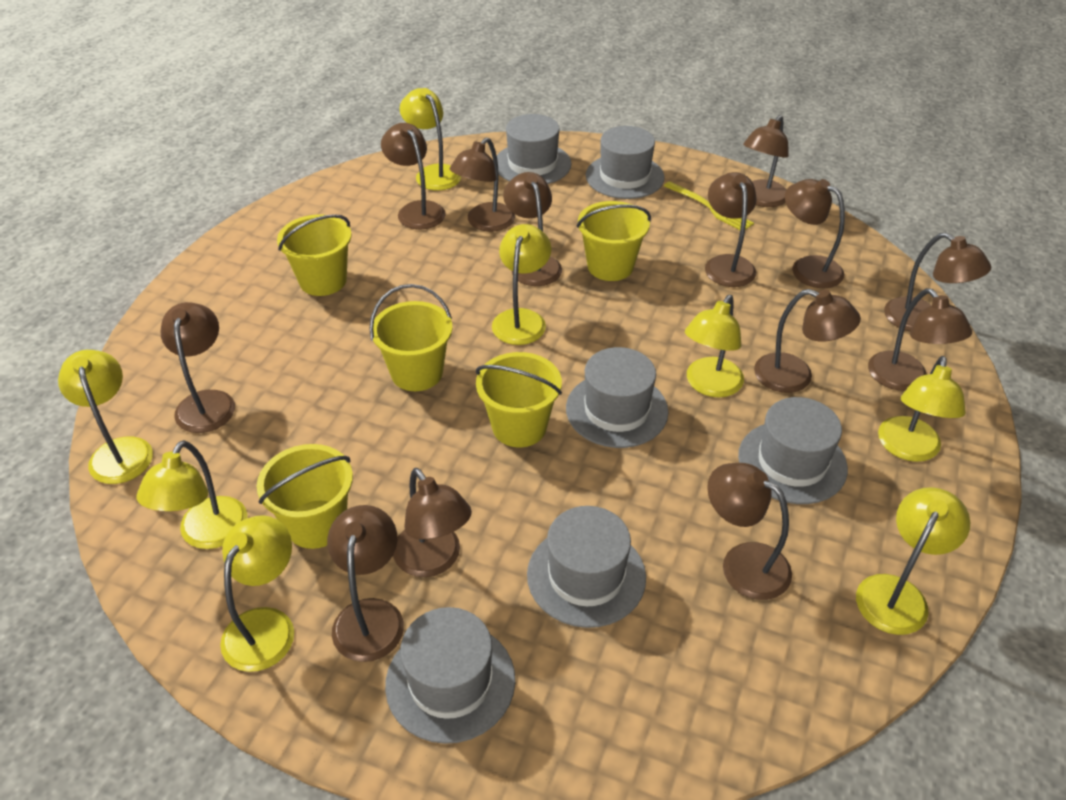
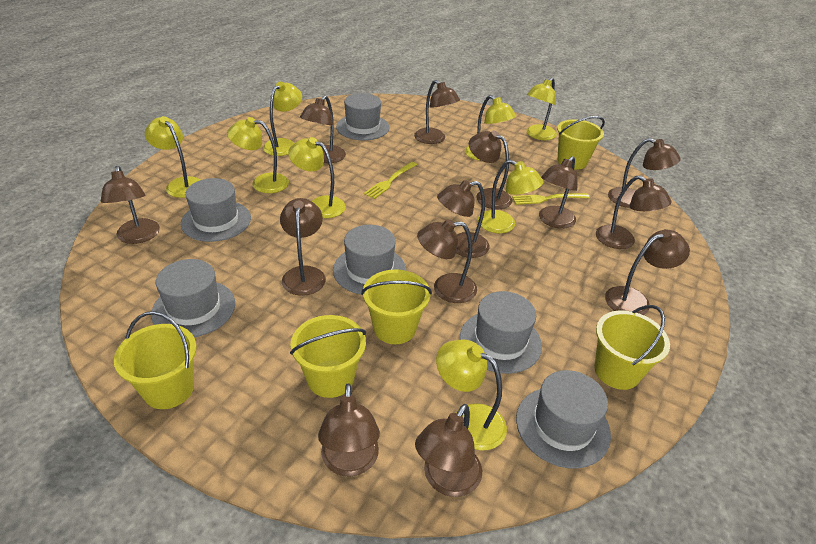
yellow fork: 1 -> 2

